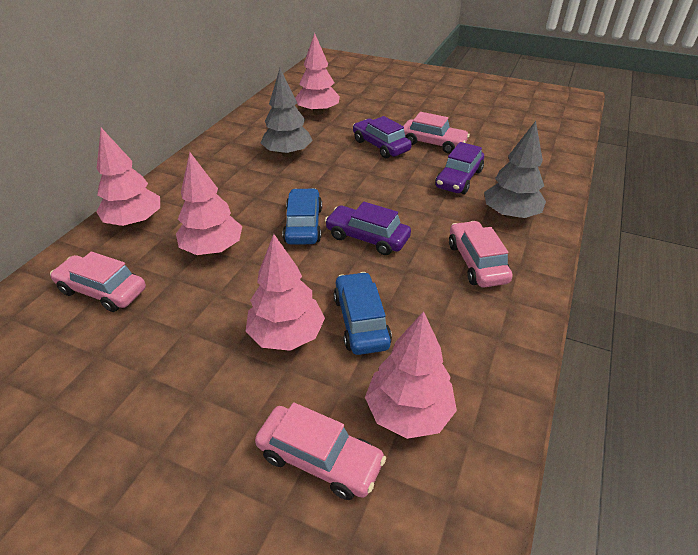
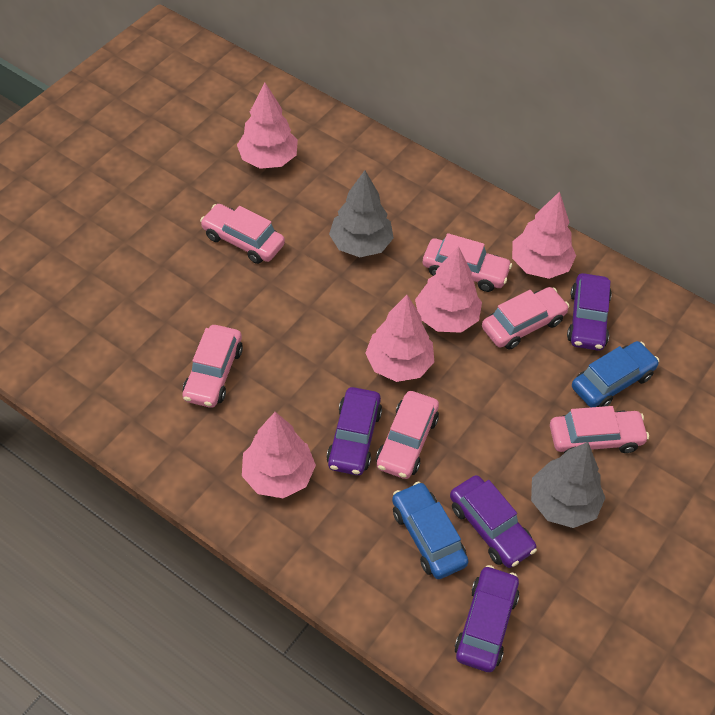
pink car: 4 -> 6
purple car: 3 -> 4

